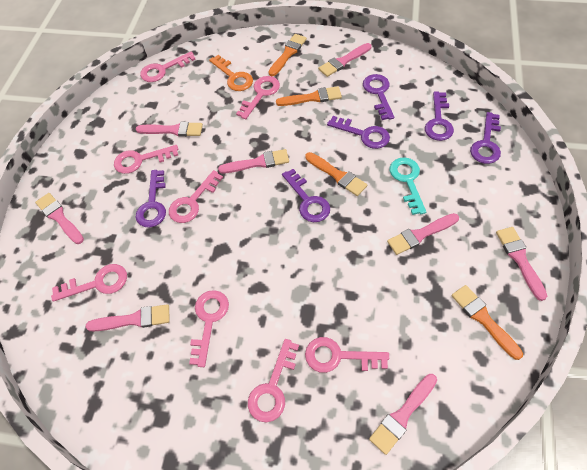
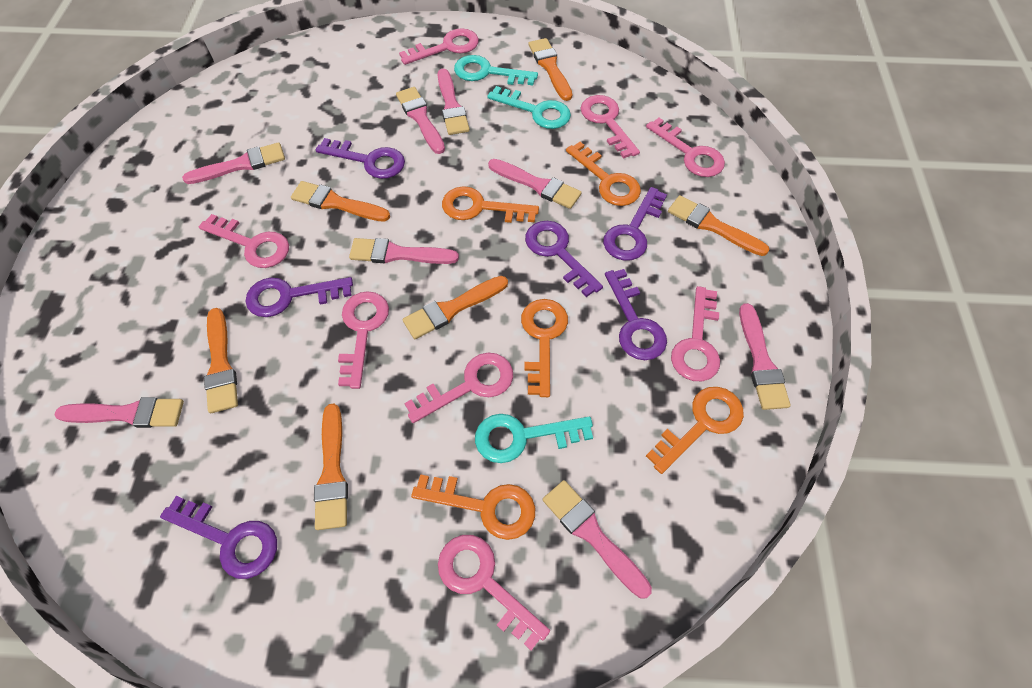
orange brush: 4 -> 6
orange key: 1 -> 5
turquoise key: 1 -> 3

